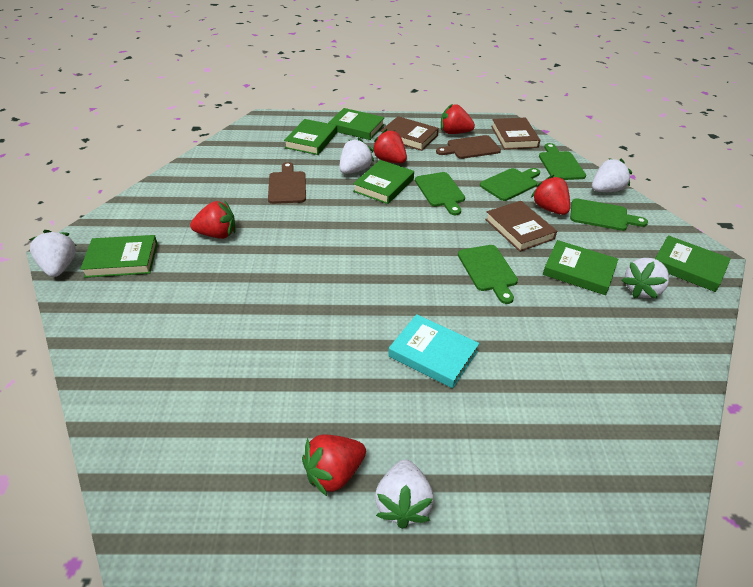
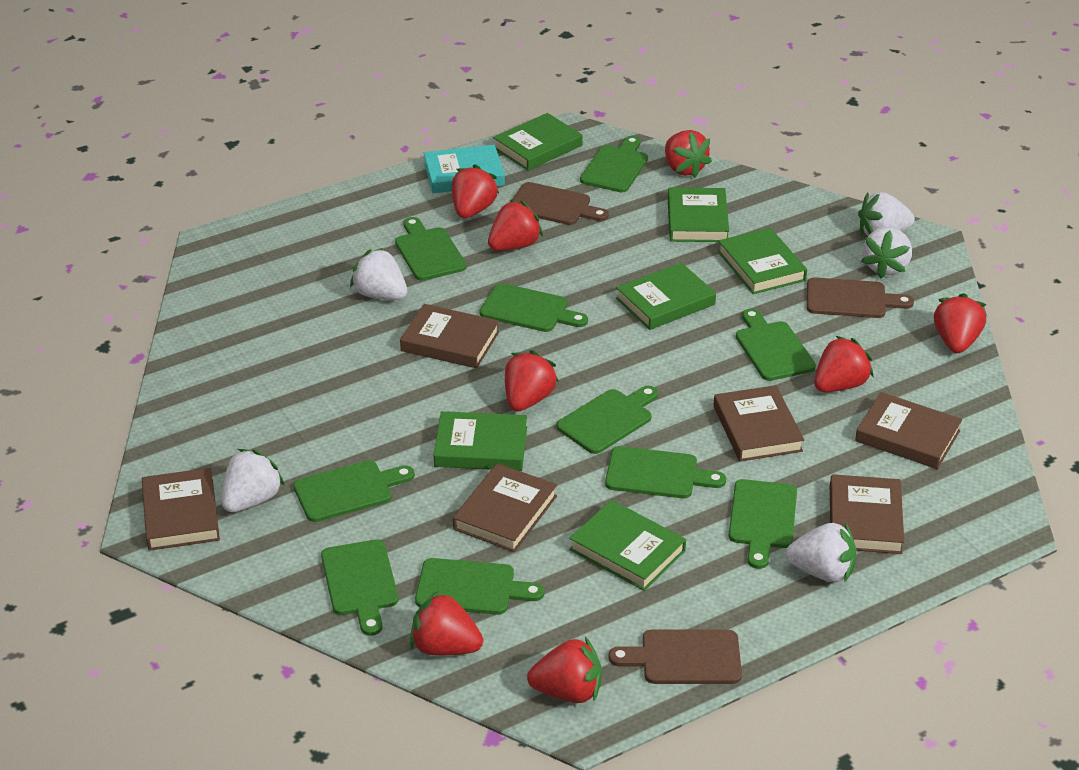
brown book: 3 -> 6
brown cutting board: 2 -> 3
green cutting board: 5 -> 10
red strawberry: 5 -> 8

